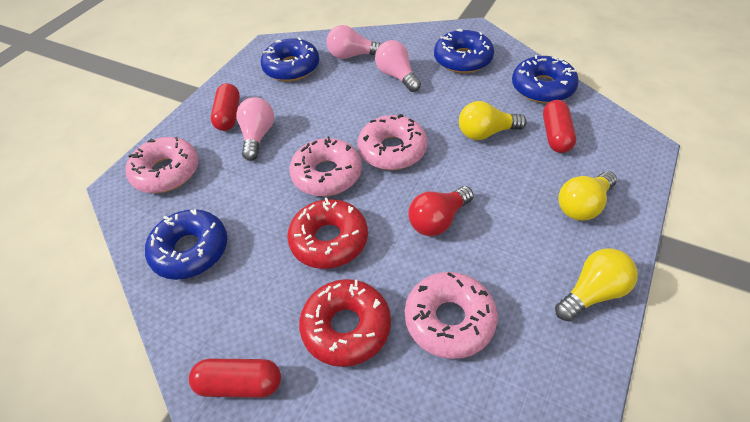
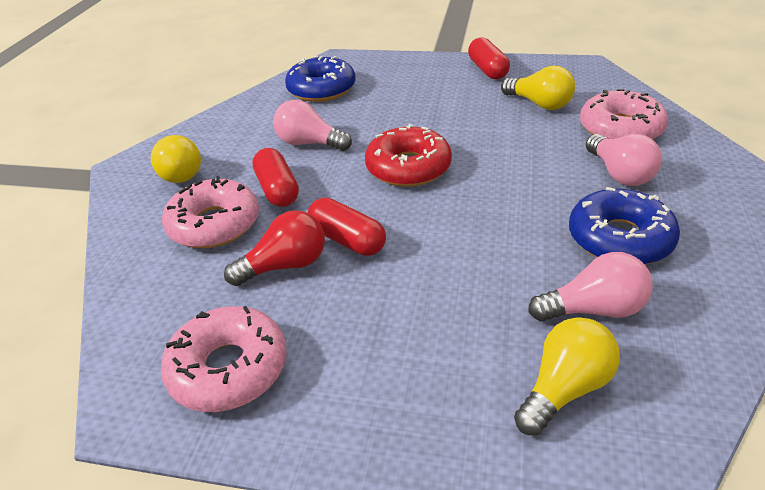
blue donut: 4 -> 2
pink donut: 4 -> 3
red donut: 2 -> 1

